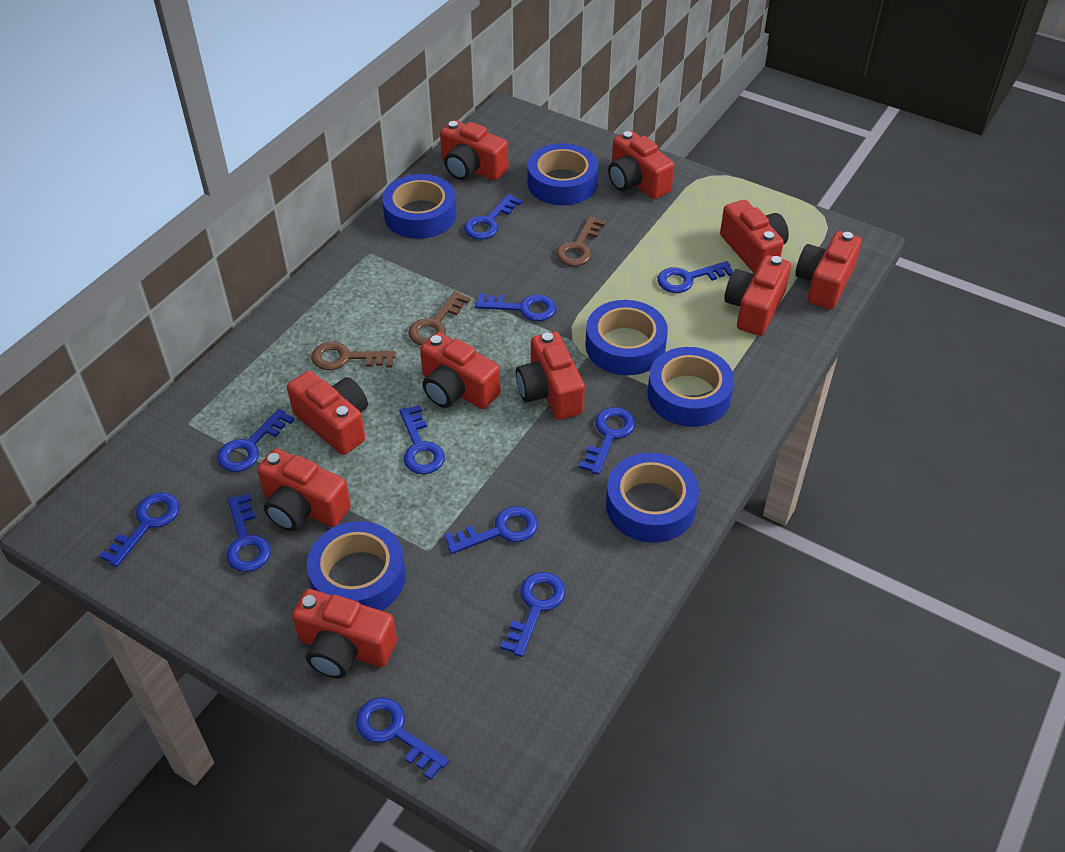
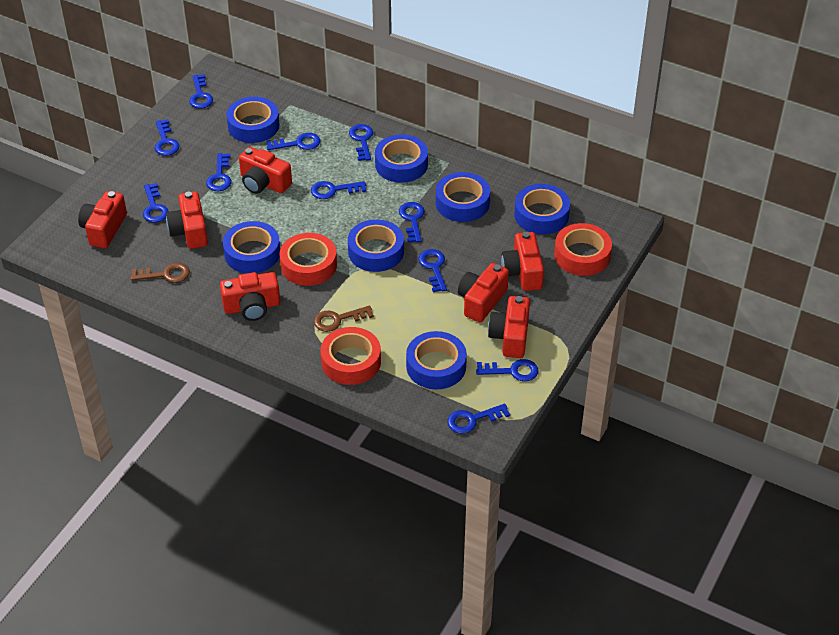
blue tape: 6 -> 7
brown key: 3 -> 2
red camera: 10 -> 7
red tape: 0 -> 3

